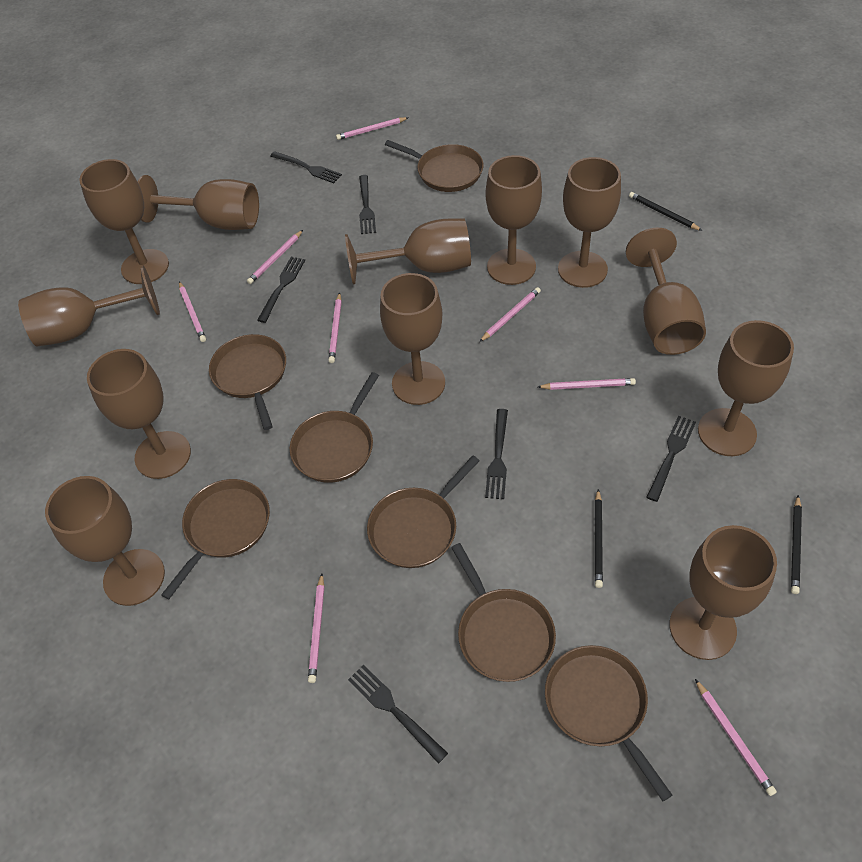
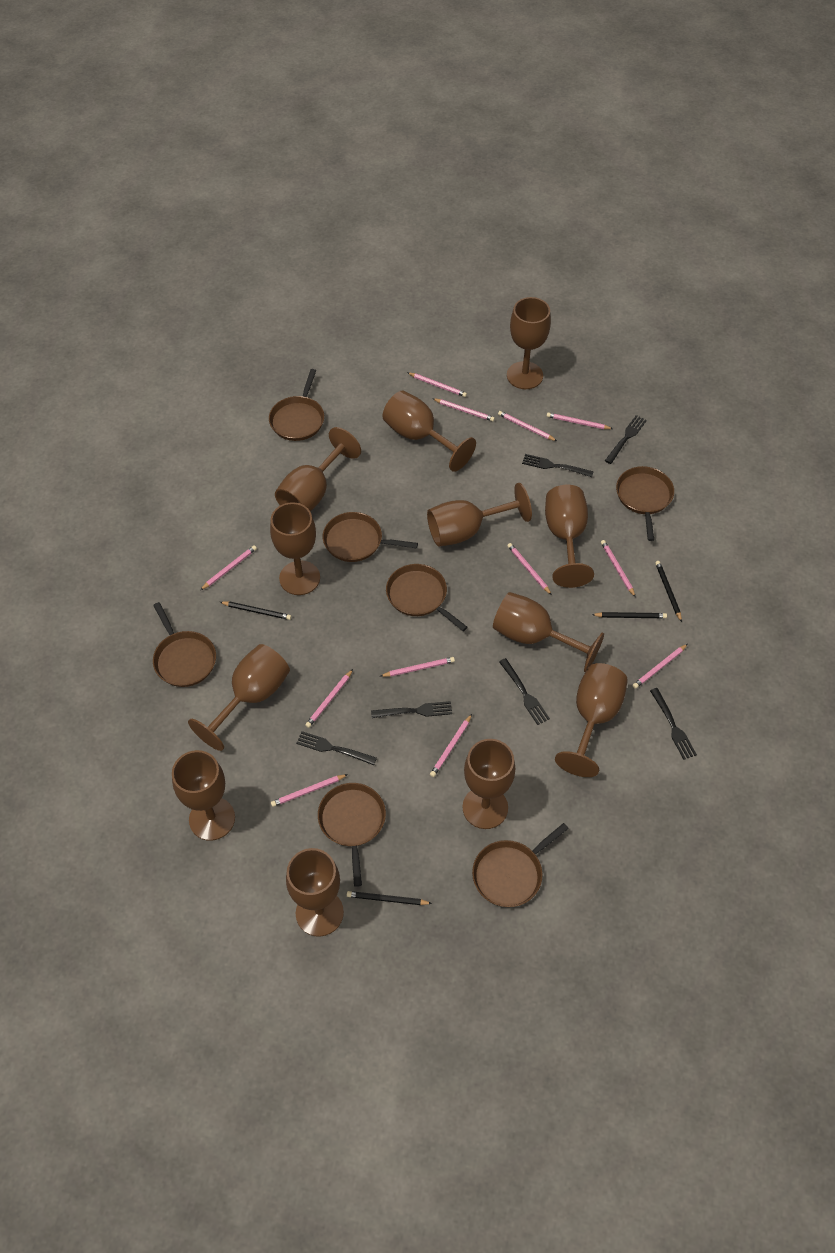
black pencil: 3 -> 4
pink pencil: 8 -> 12

